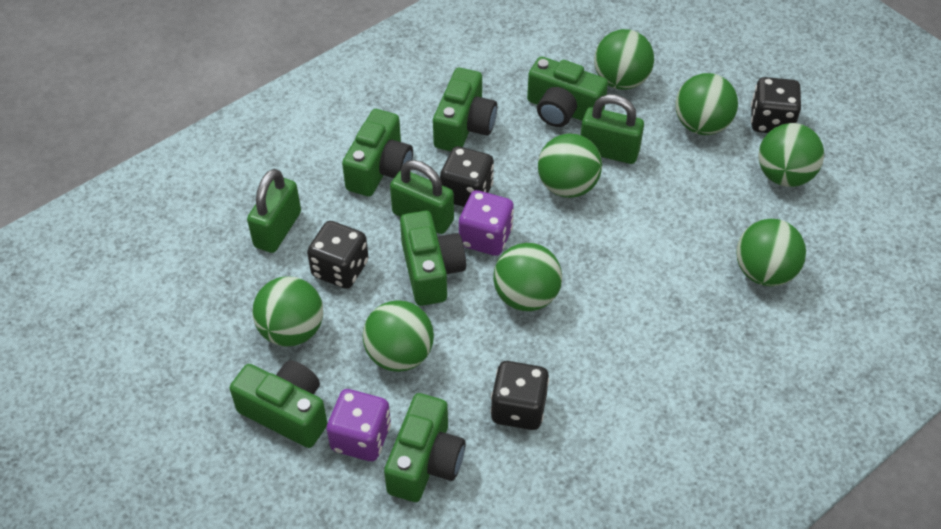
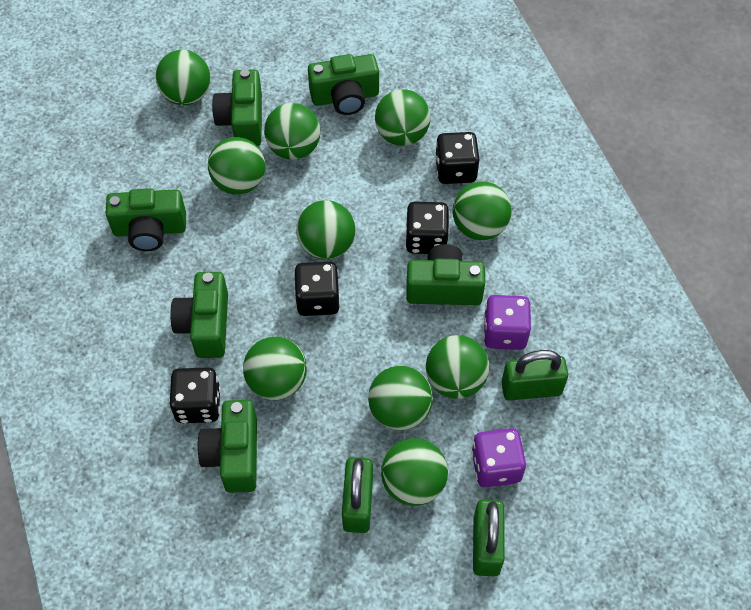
green ball: 8 -> 10

